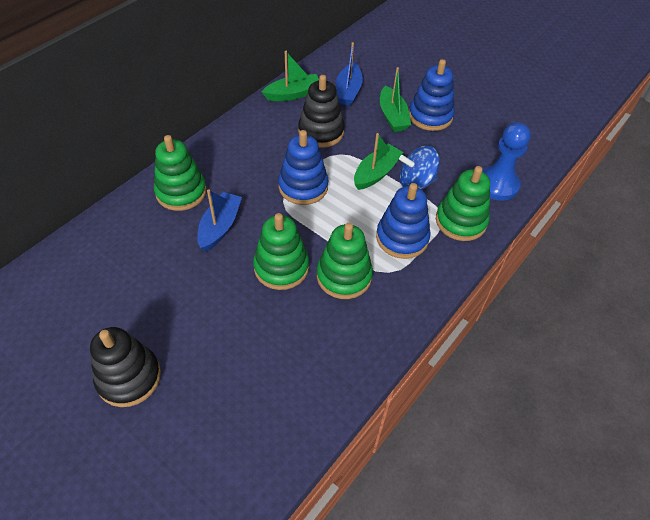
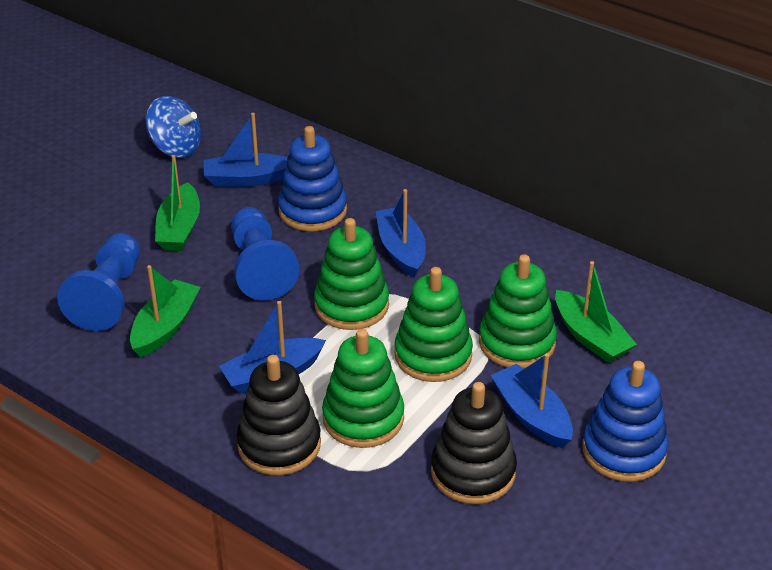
blue boat: 2 -> 4
blue pawn: 1 -> 2
blue stacking toy: 3 -> 2

